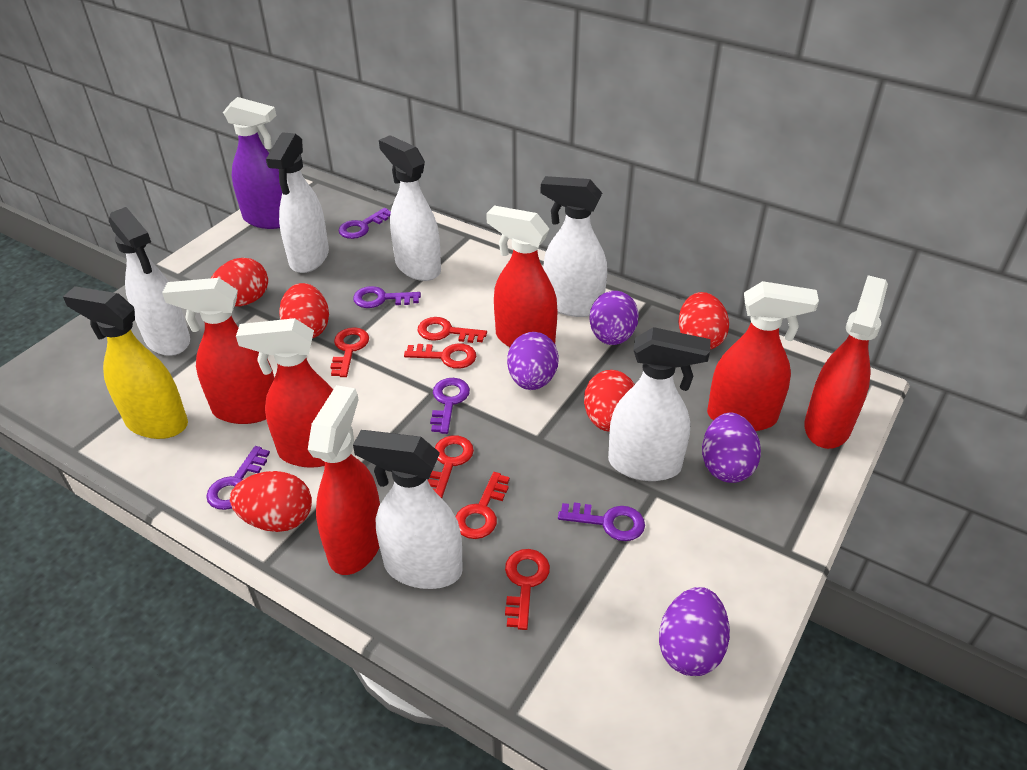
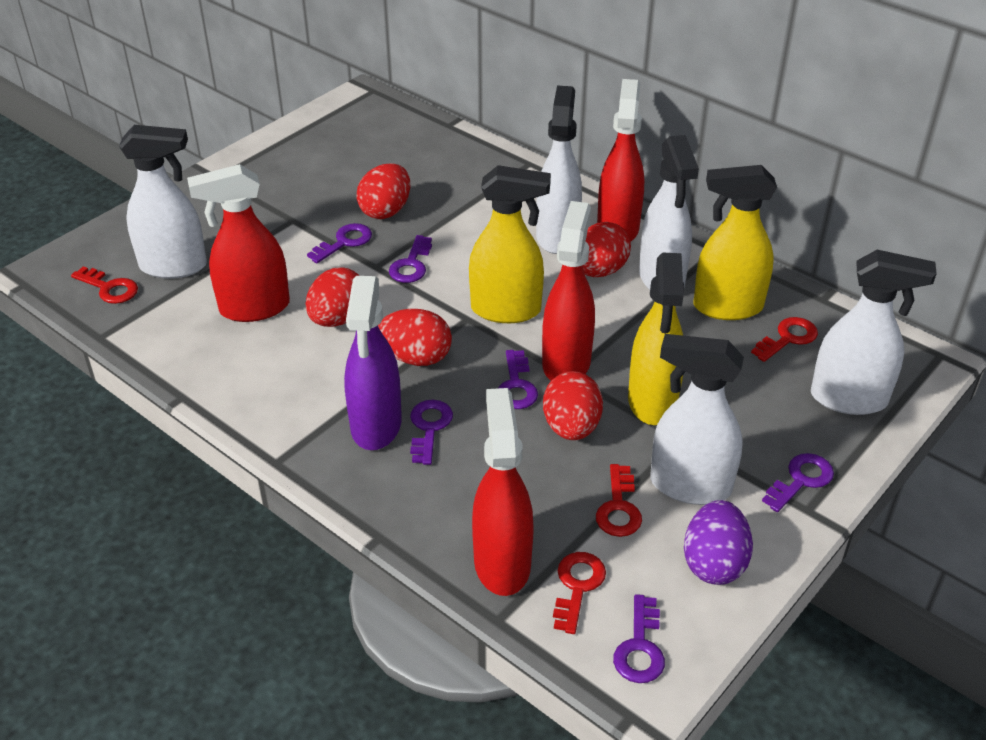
purple egg: 4 -> 1
purple key: 5 -> 6
red key: 6 -> 4
red spray bottle: 6 -> 4
white spray bottle: 6 -> 5
yellow spray bottle: 1 -> 3

